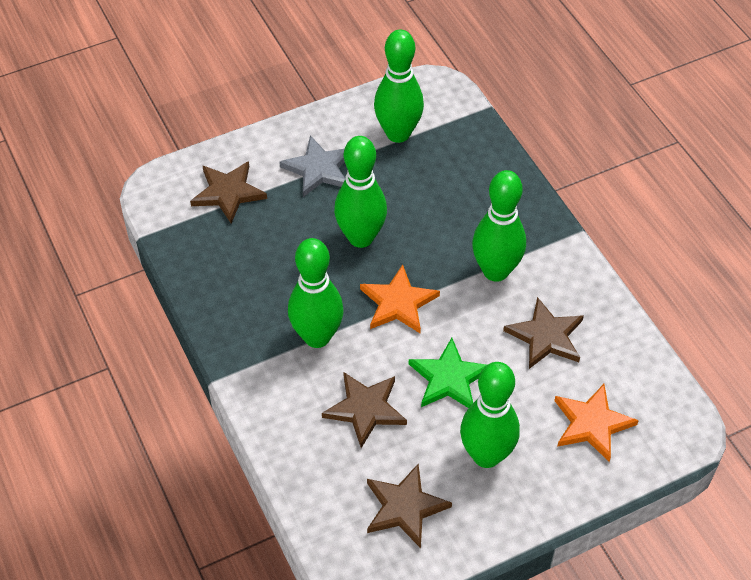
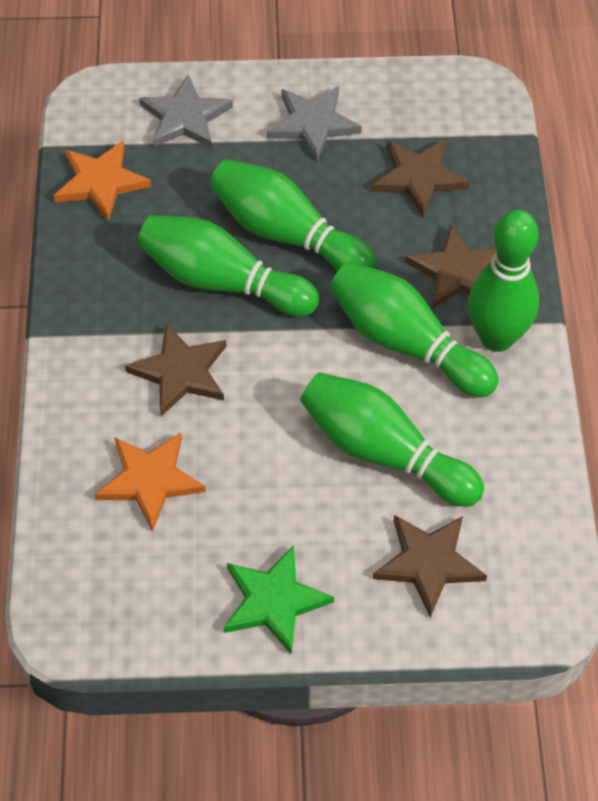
grey star: 1 -> 2

